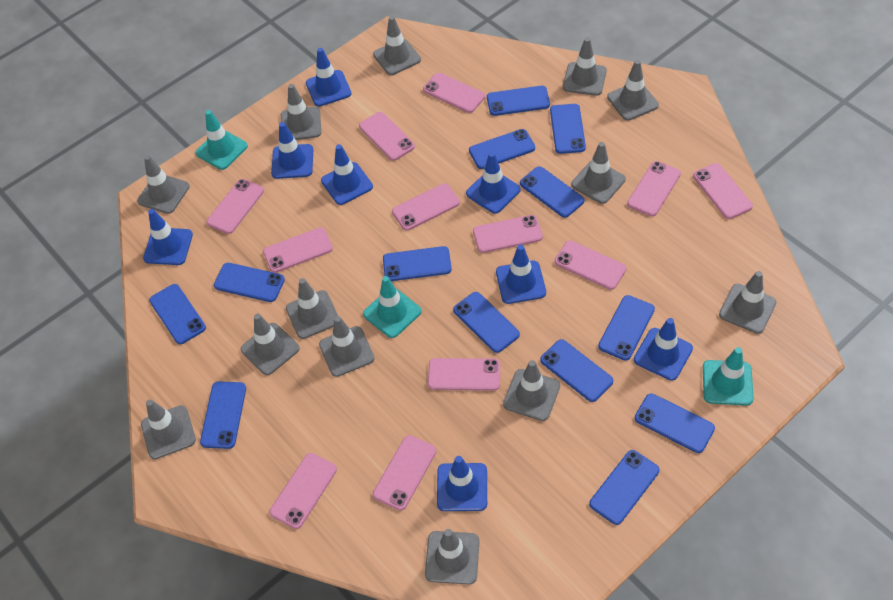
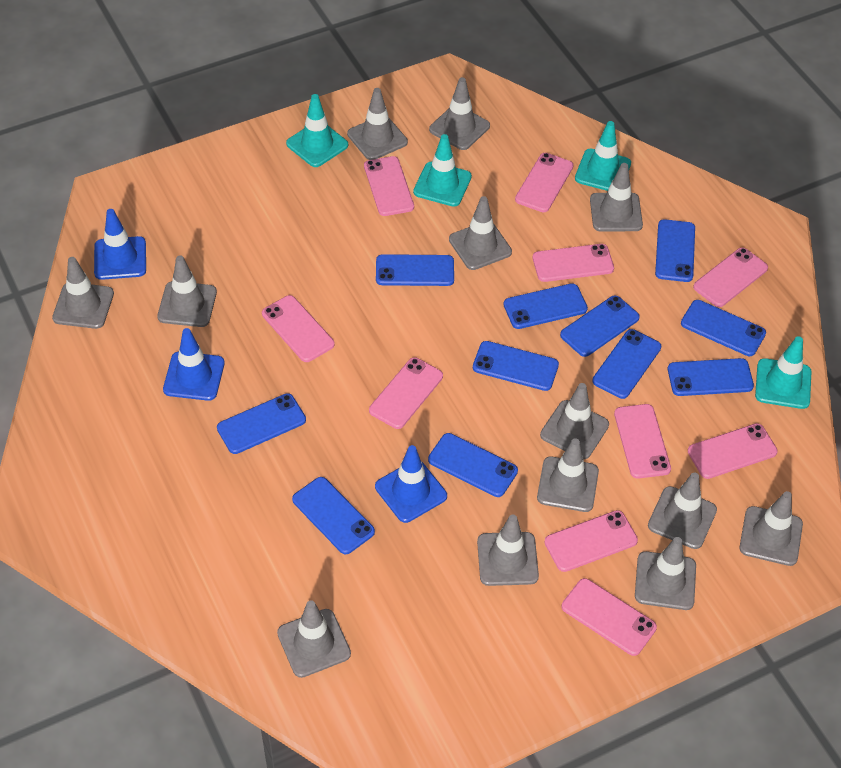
blue phone: 13 -> 11
blue traffic cone: 8 -> 3
pink phone: 12 -> 10
turquoise traffic cone: 3 -> 4

